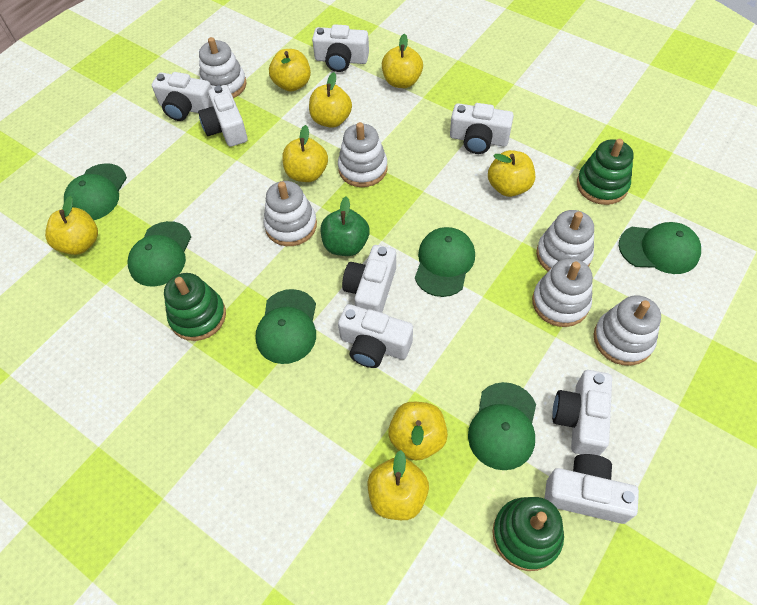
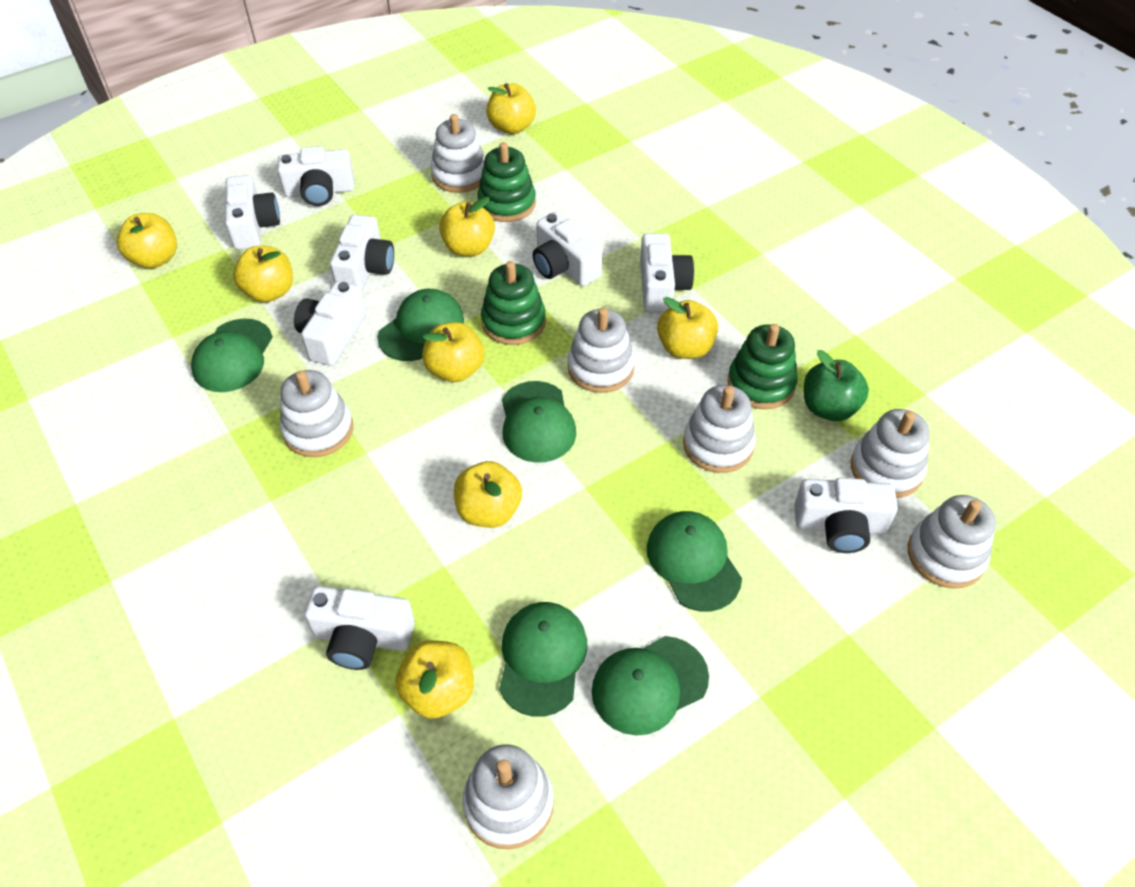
white stacking toy: 6 -> 7

